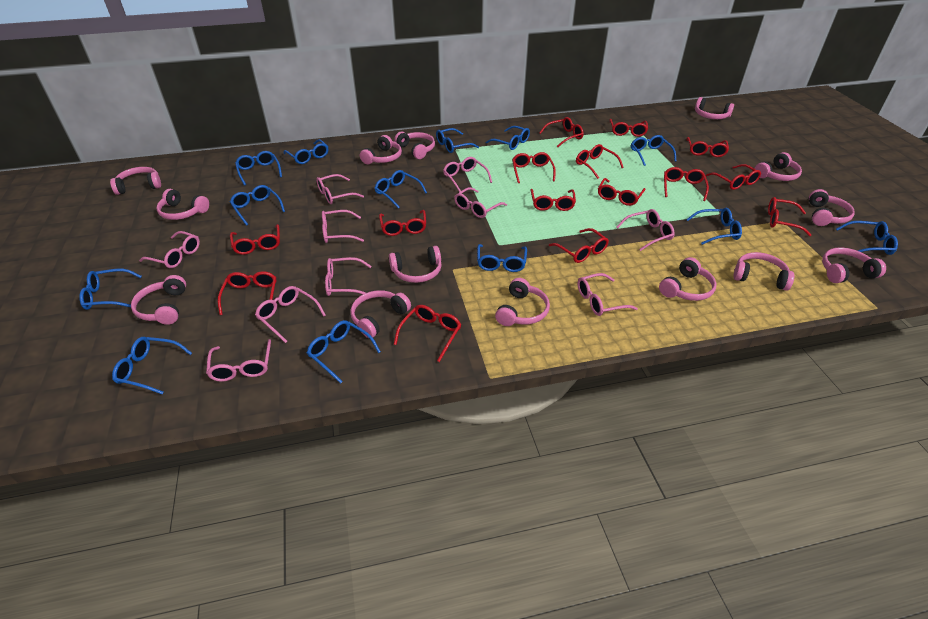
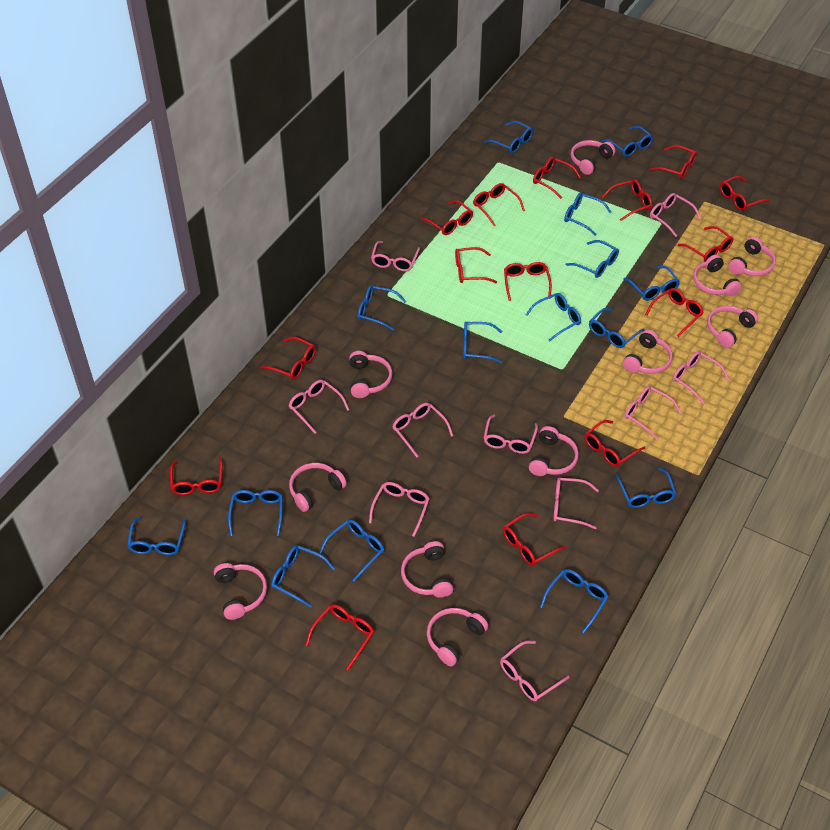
blue glasses: 13 -> 15
pink headphones: 14 -> 11

